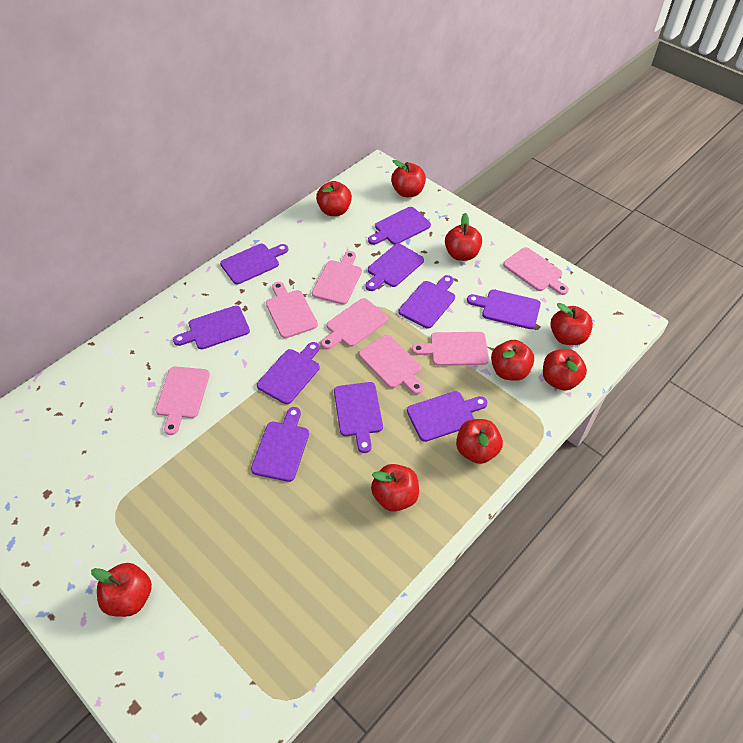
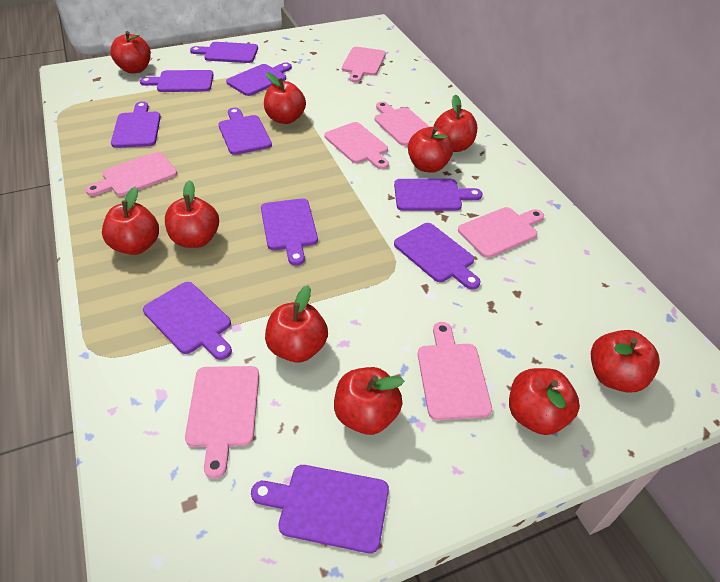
red apple: 9 -> 10

